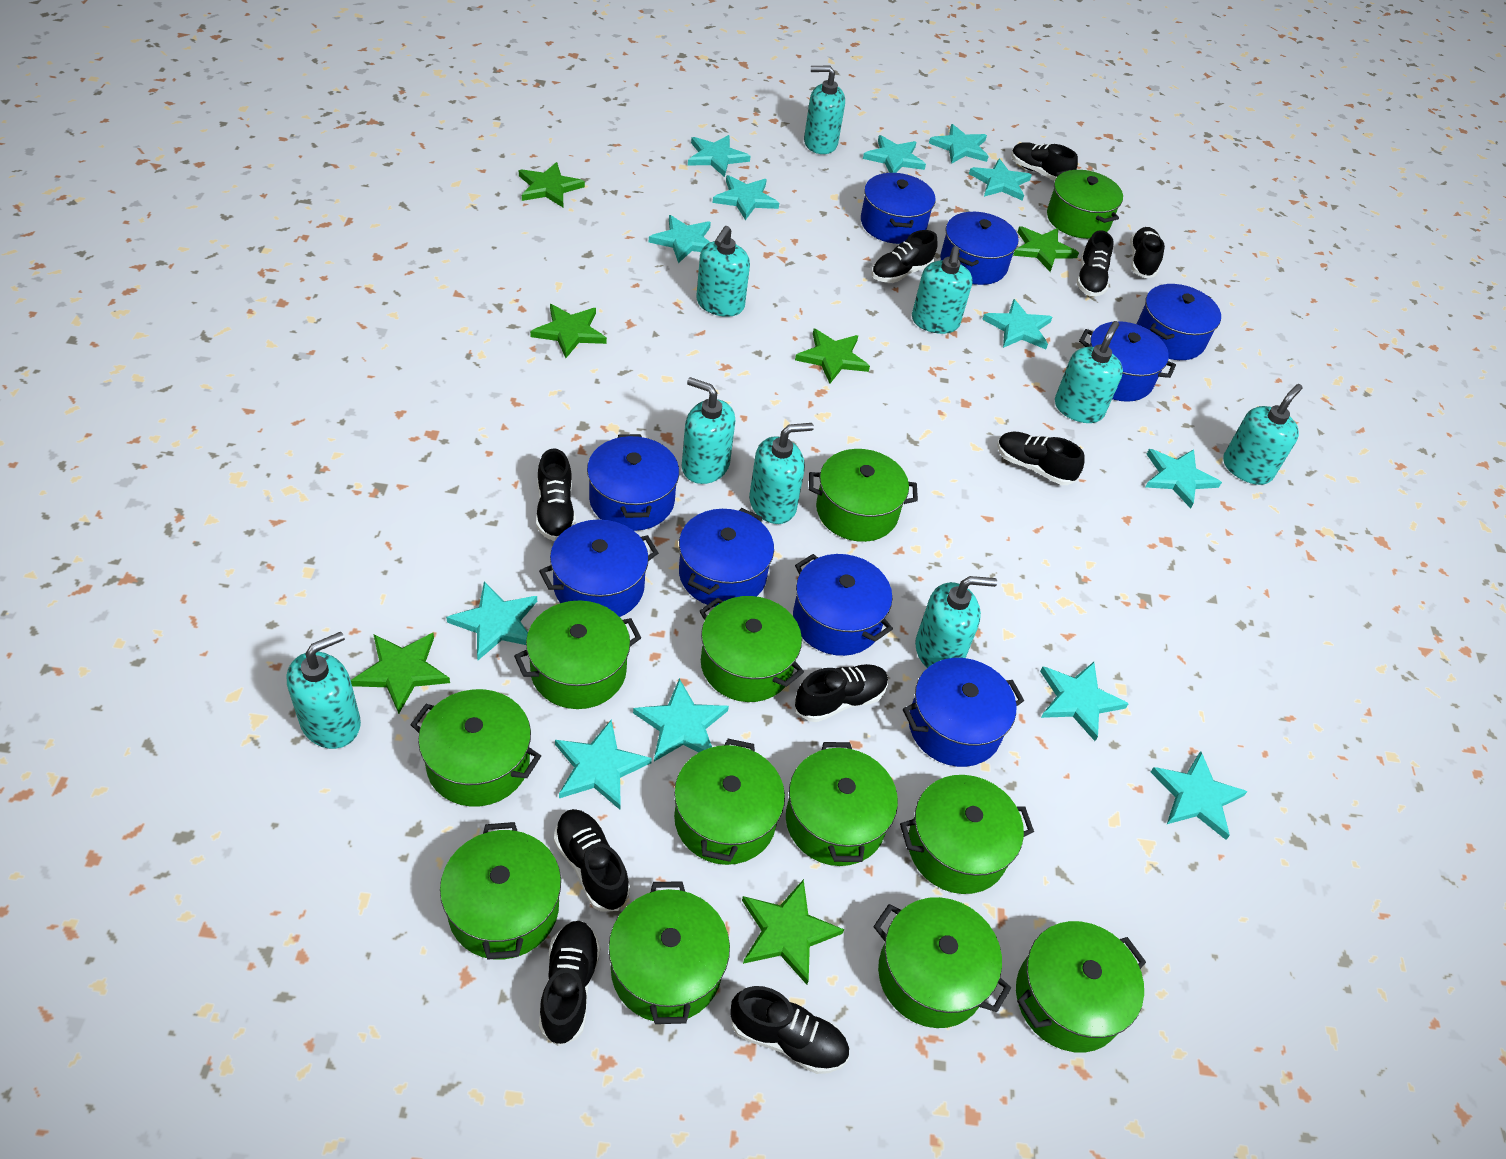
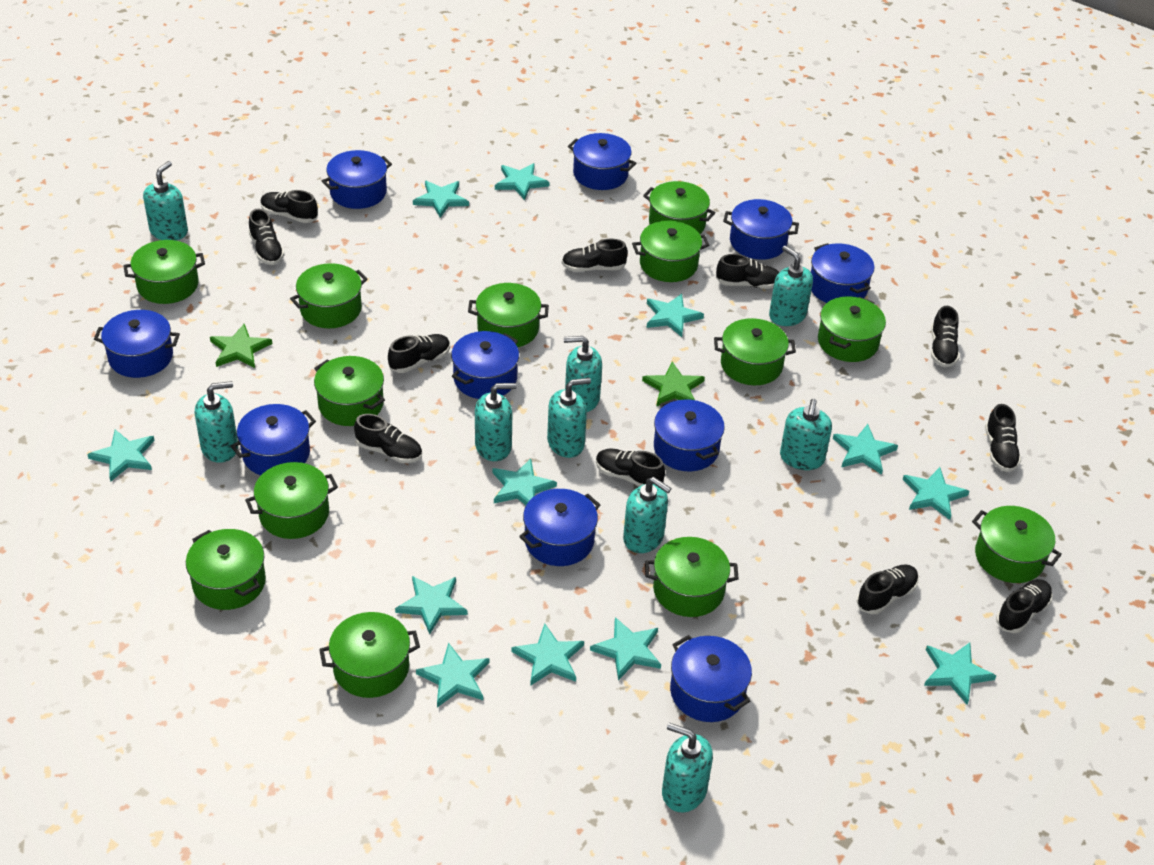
black shoe: 10 -> 11
blue pot: 9 -> 10
green pot: 12 -> 13
green star: 6 -> 2
turquoise star: 13 -> 12

